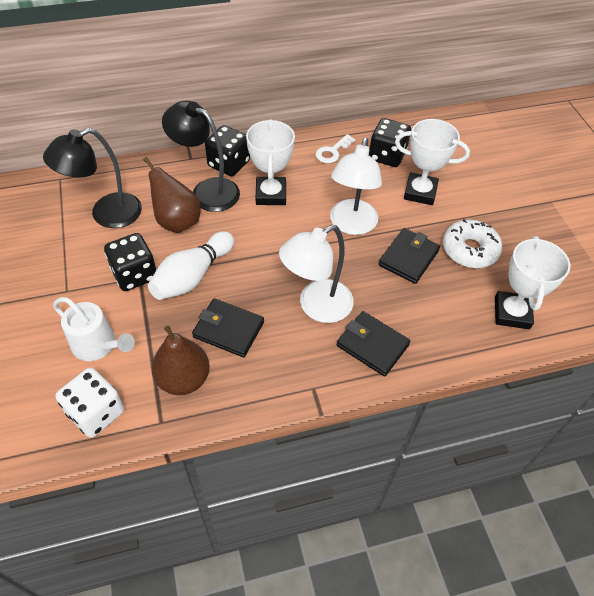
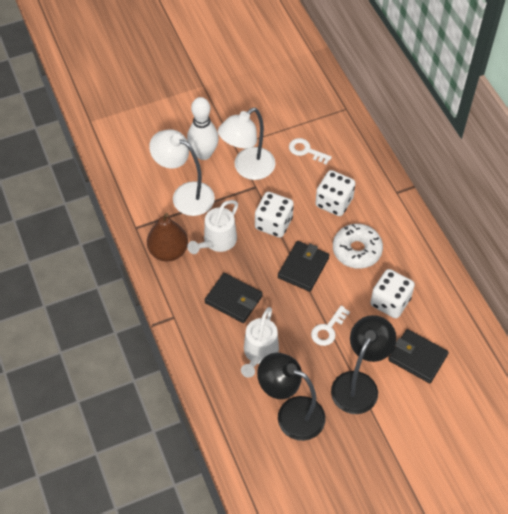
black dice: 3 -> 0
brown pear: 2 -> 1
white dice: 1 -> 3
white key: 1 -> 2
white trophy: 3 -> 0
white watering can: 1 -> 2

